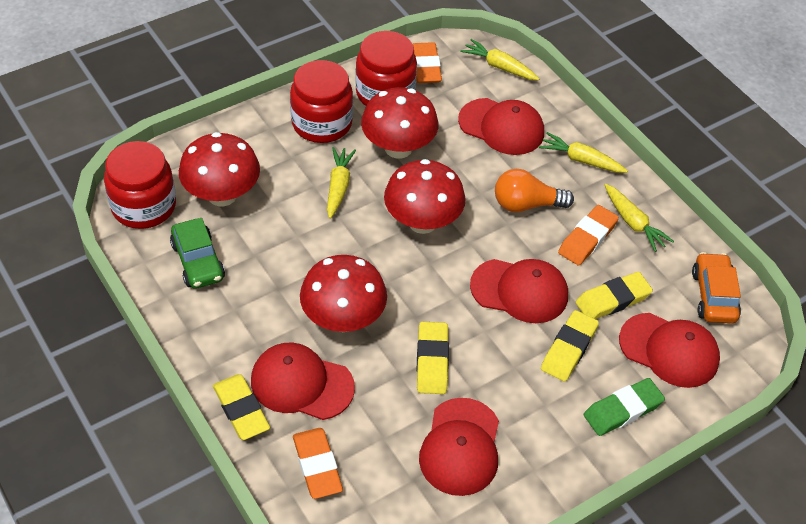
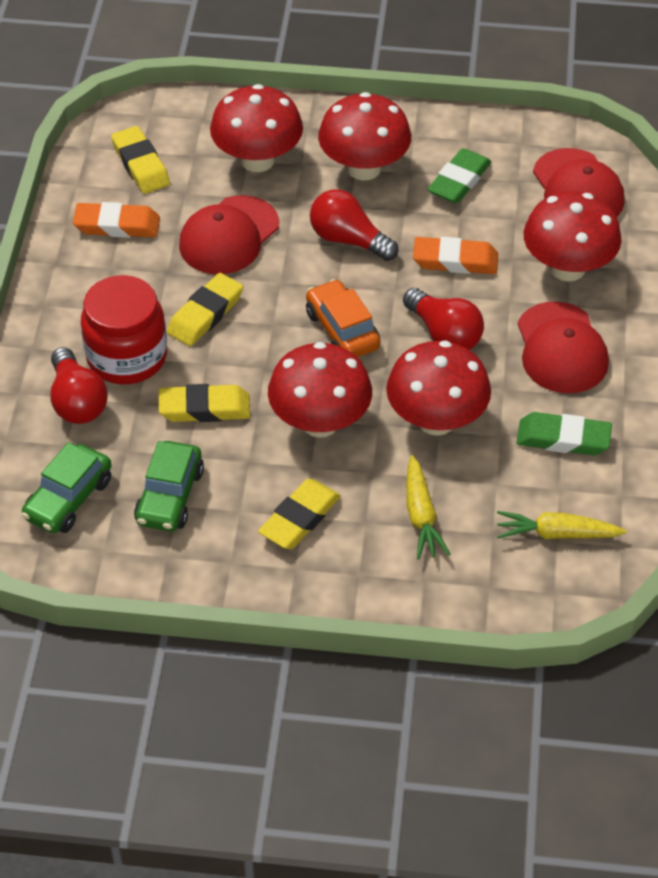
green car: 1 -> 2
green eraser: 1 -> 2
orange eraser: 3 -> 2
orange light bulb: 1 -> 0
red cap: 5 -> 3
red jar: 3 -> 1
red light bulb: 0 -> 3
red mushroom: 4 -> 5
yellow carrot: 4 -> 2

